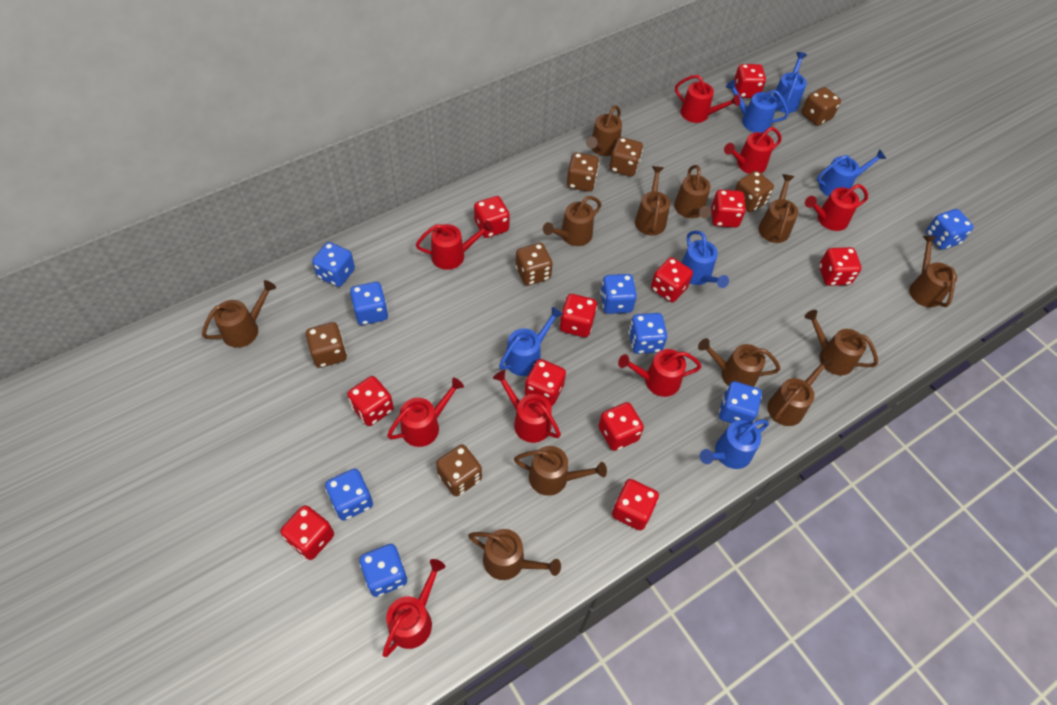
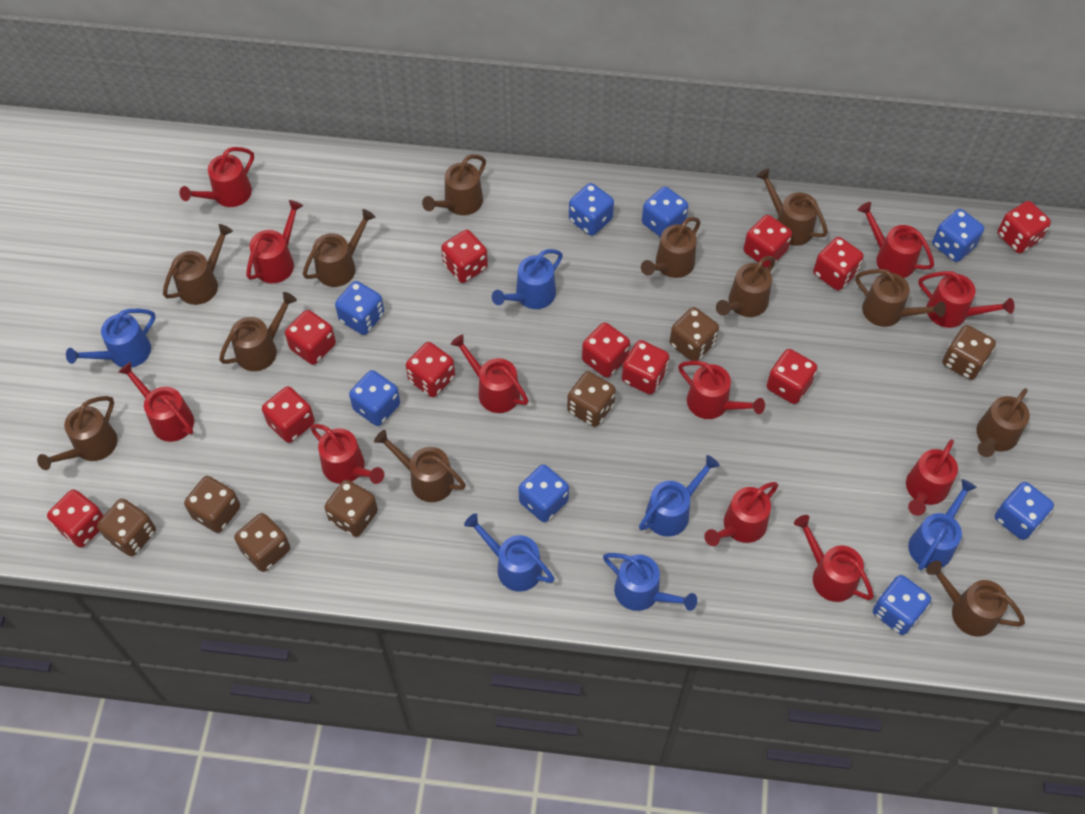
red watering can: 8 -> 11

